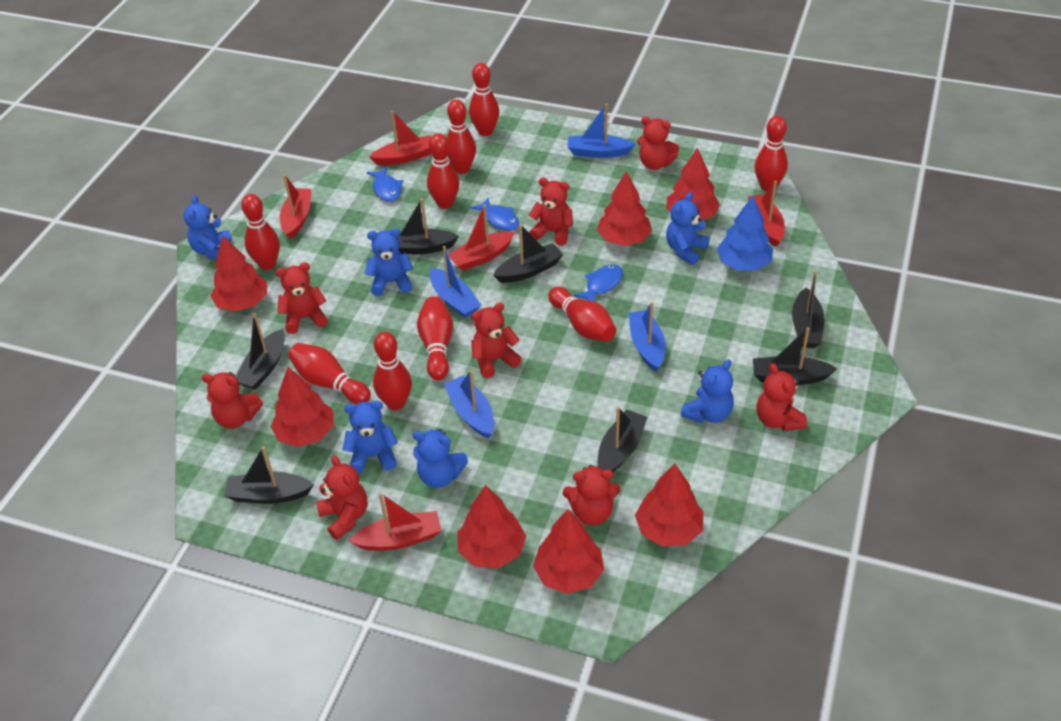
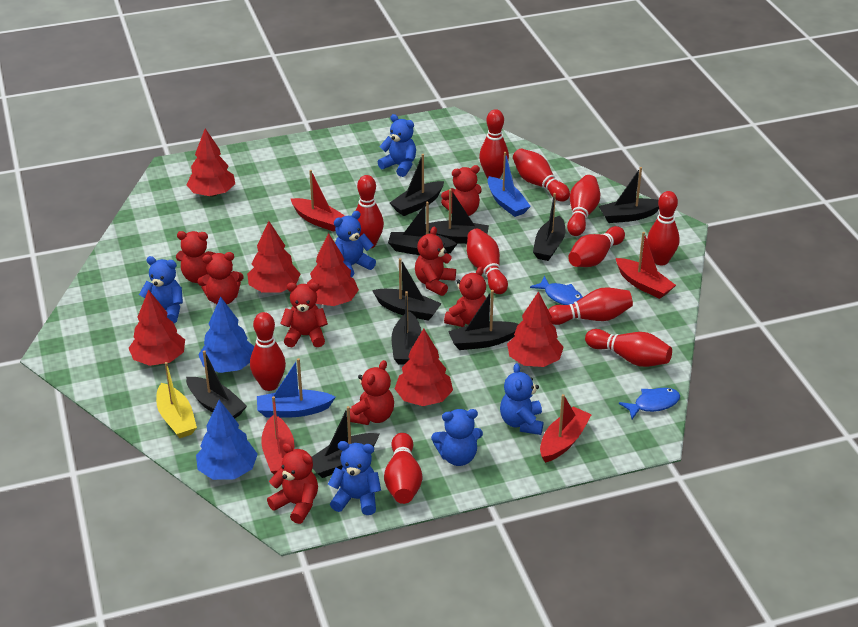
black boat: 7 -> 10
blue boat: 4 -> 2
blue fish: 3 -> 2
blue tree: 1 -> 2
red boat: 5 -> 4
red bowling pin: 9 -> 11
red tree: 7 -> 6
yellow boat: 0 -> 1

